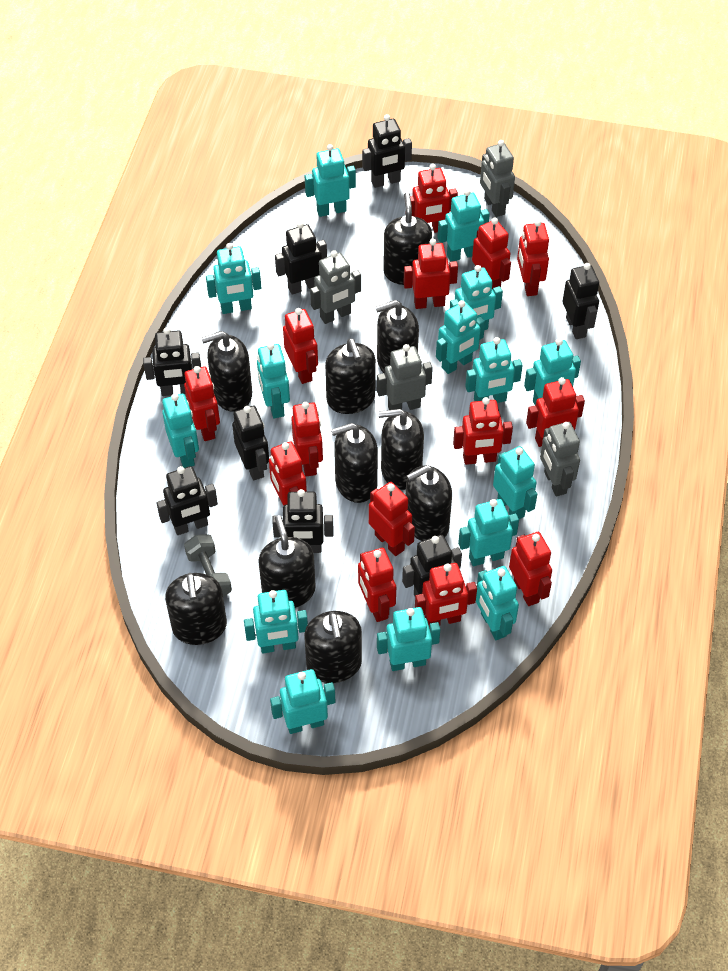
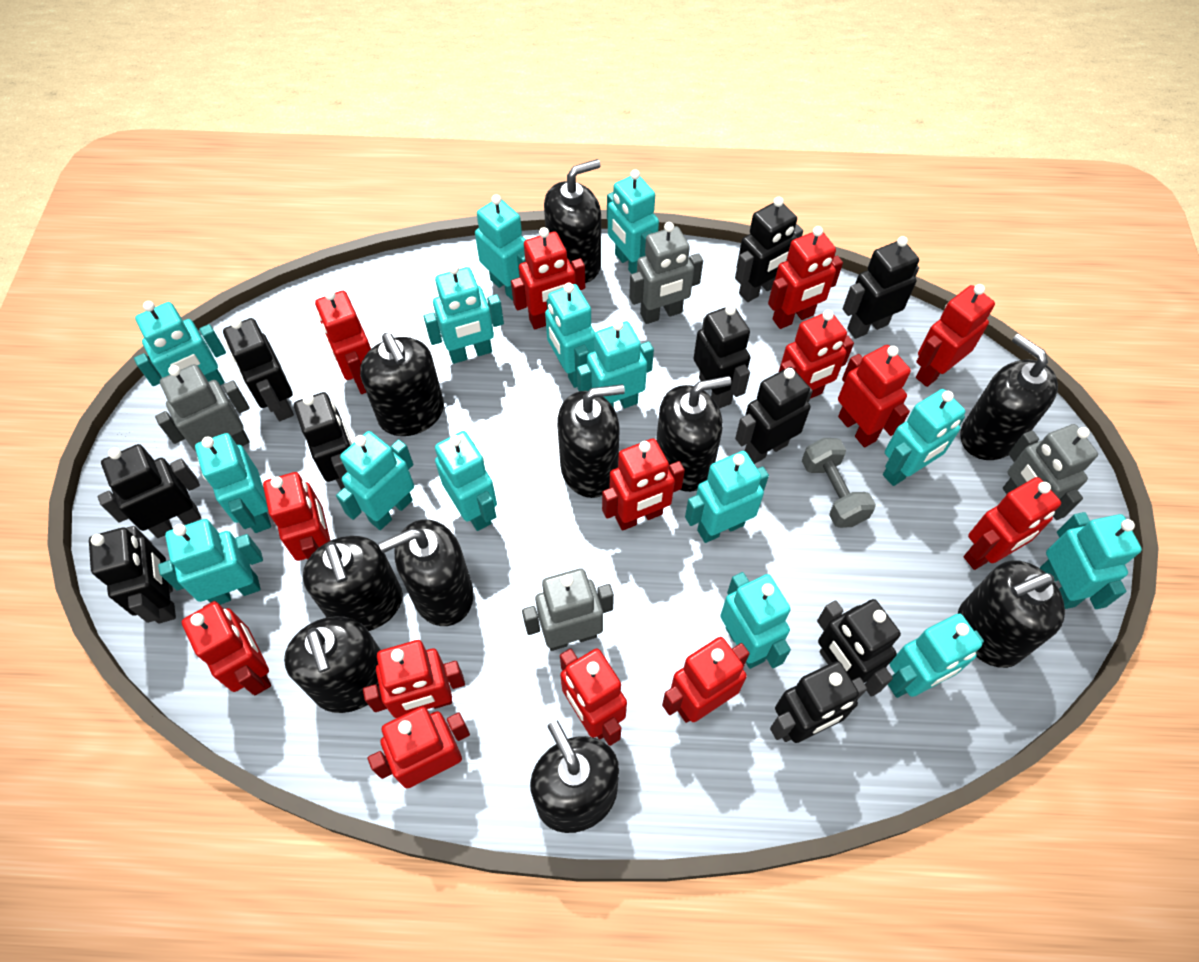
black robot: 8 -> 10

